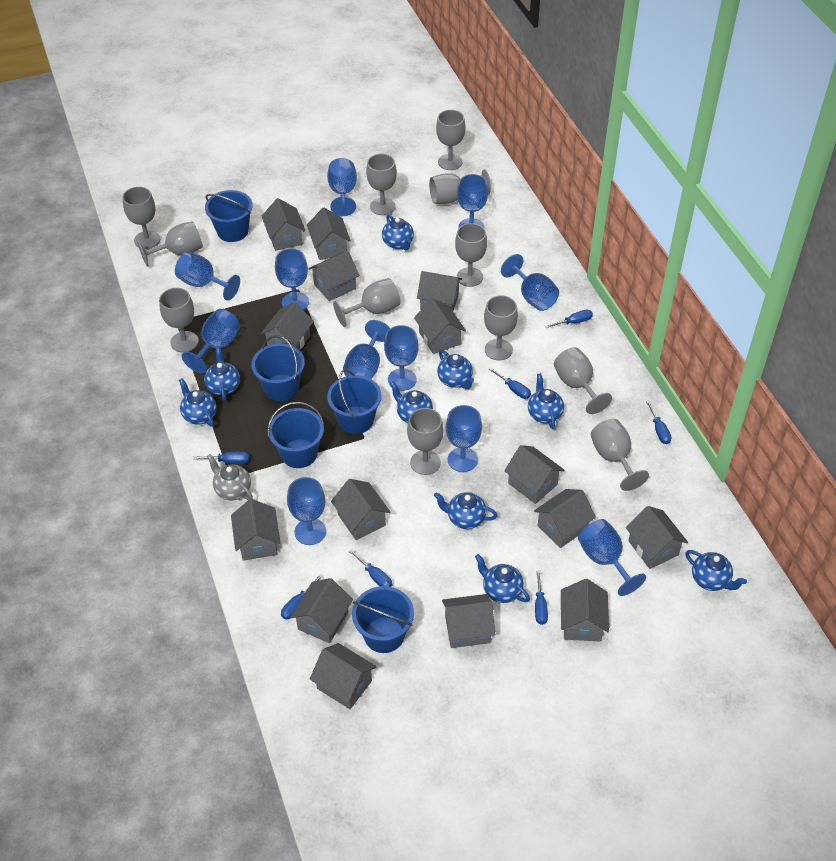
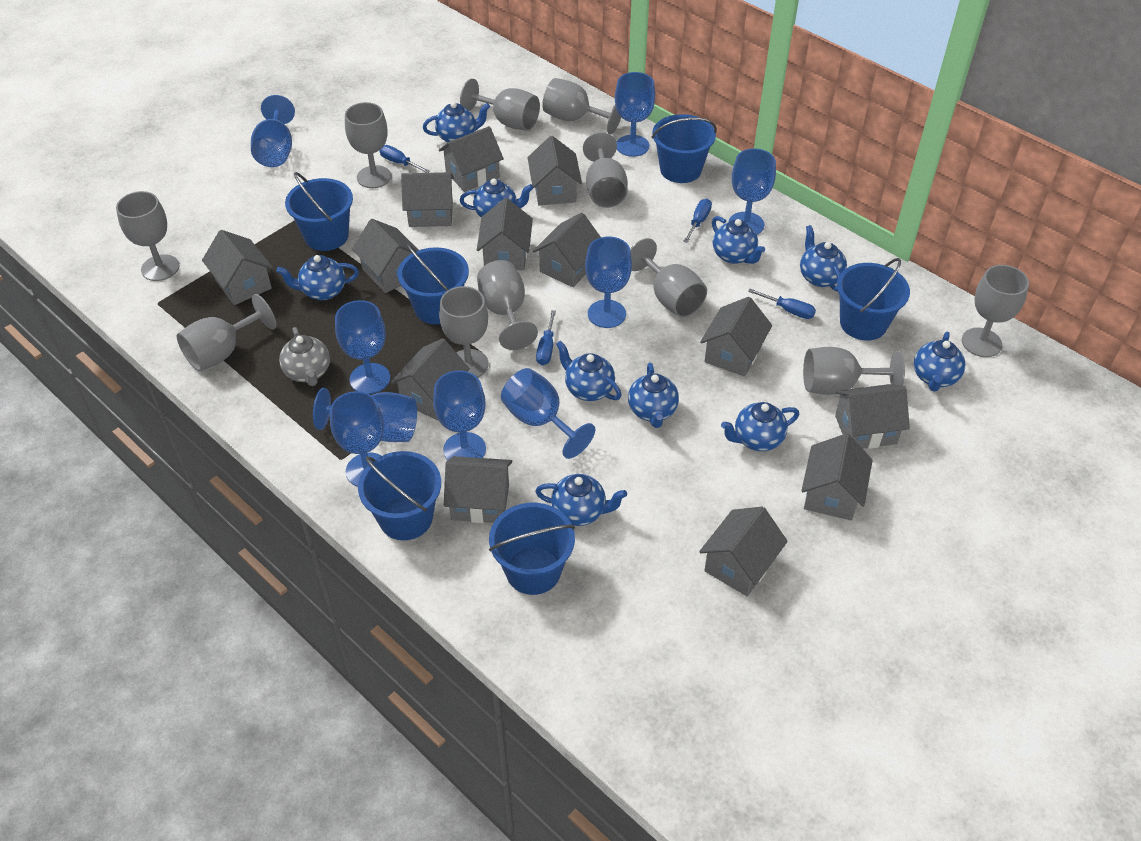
blue bucket: 5 -> 6
blue goblet: 11 -> 9
blue screwdriver: 7 -> 4
blue teapot: 9 -> 10
grey goblet: 12 -> 11
grey house: 15 -> 13

